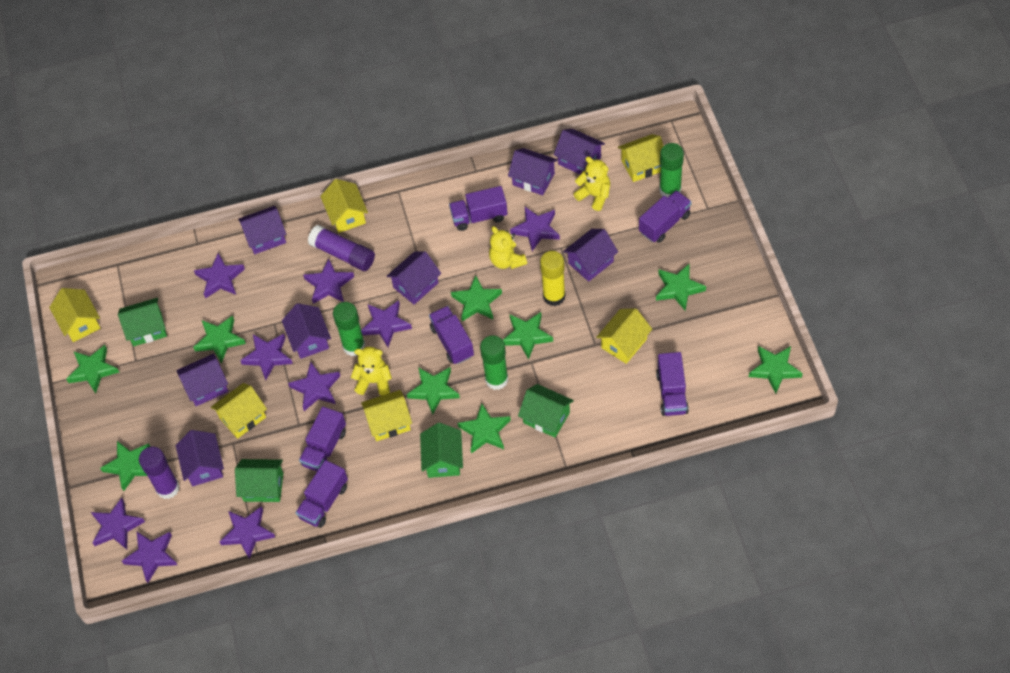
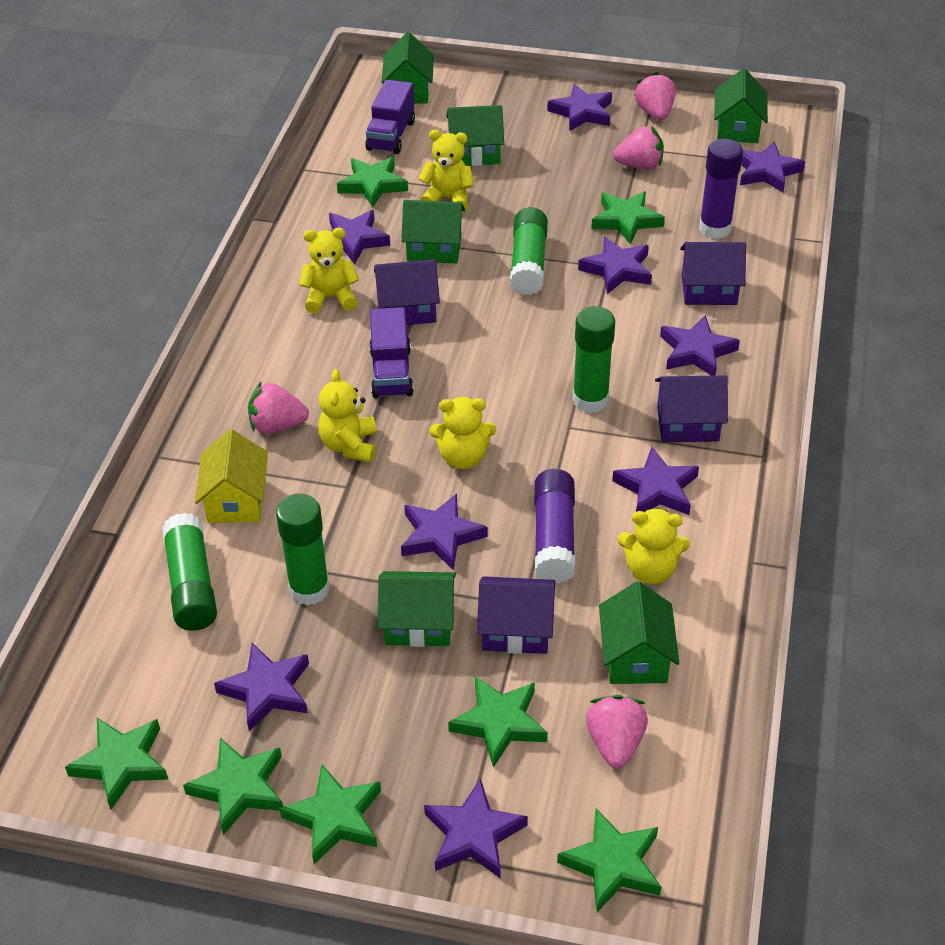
green glue stick: 3 -> 4
green house: 4 -> 6
green star: 9 -> 7
pink strawberry: 0 -> 4
purple house: 8 -> 4
purple truck: 6 -> 2
yellow glue stick: 1 -> 0
yellow house: 6 -> 1
yellow teddy bear: 3 -> 5

